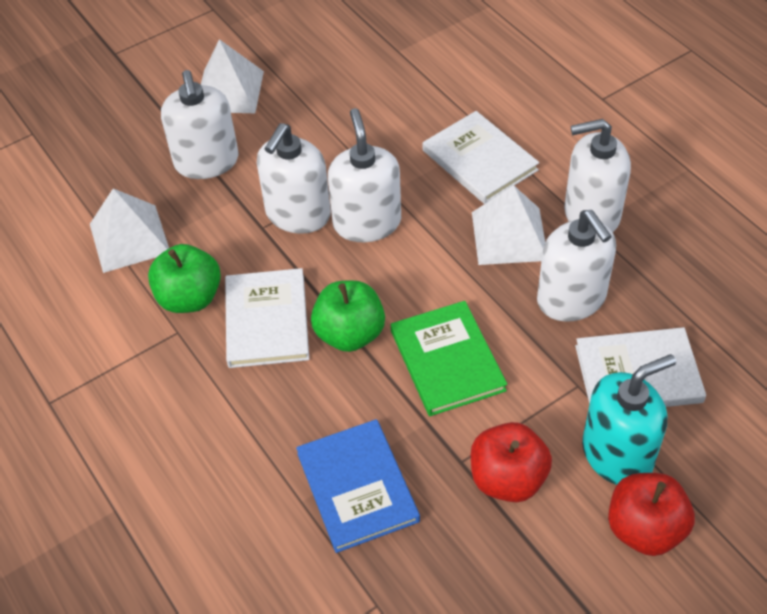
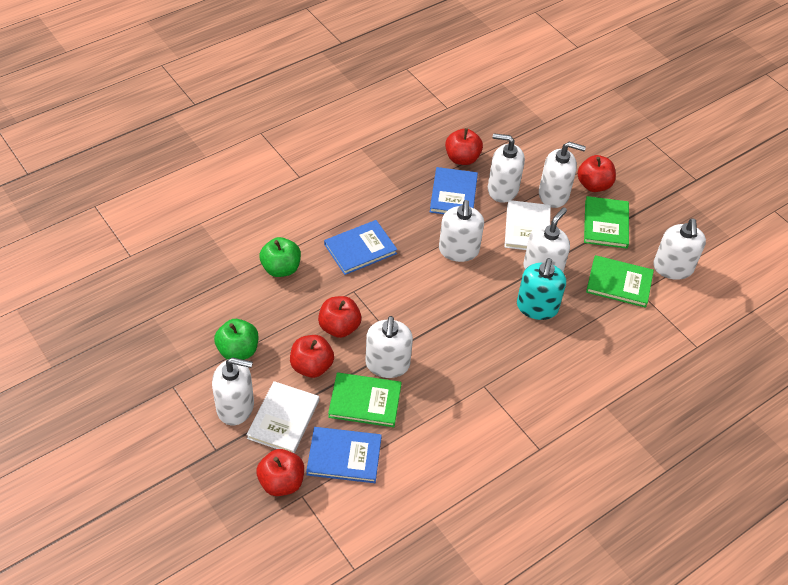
blue book: 1 -> 3
green book: 1 -> 3
red apple: 2 -> 5
white book: 3 -> 2
white pyramid: 3 -> 0
white soap dispenser: 5 -> 7

